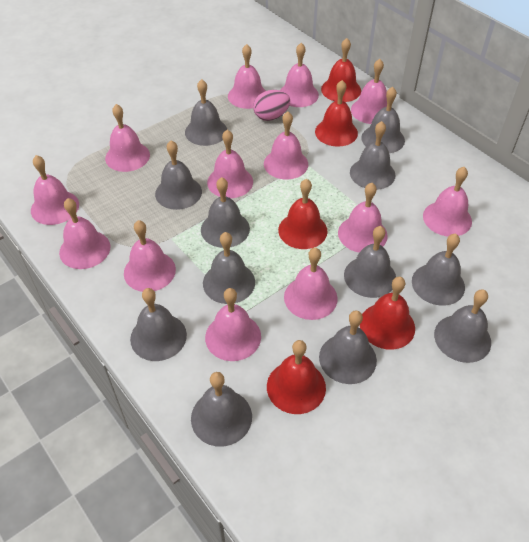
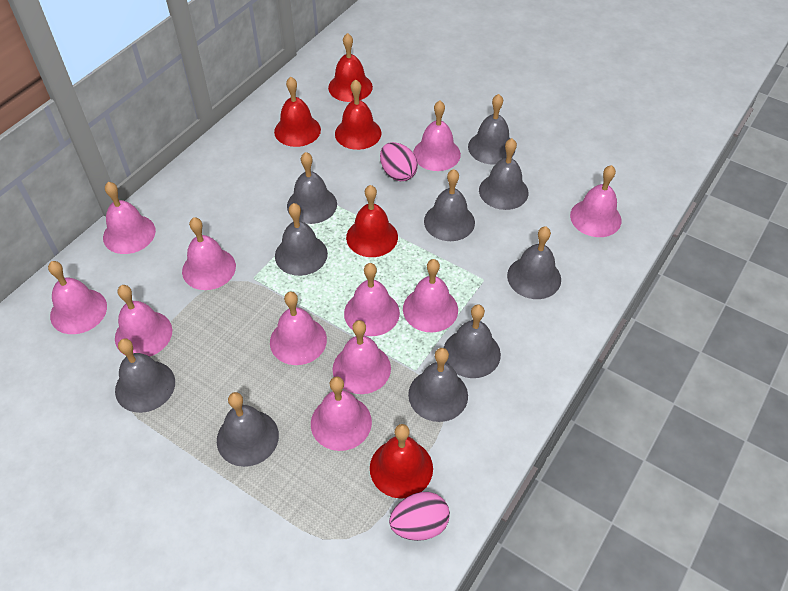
grey bell: 12 -> 10
pink bell: 13 -> 11
pink egg: 1 -> 2

